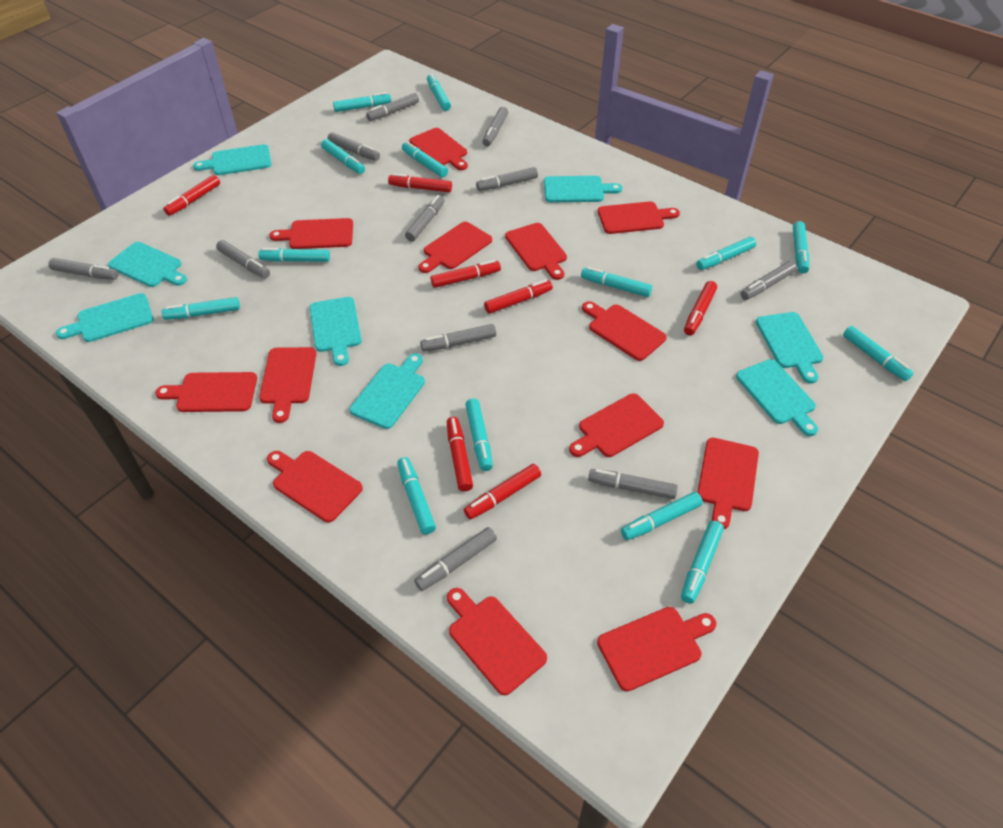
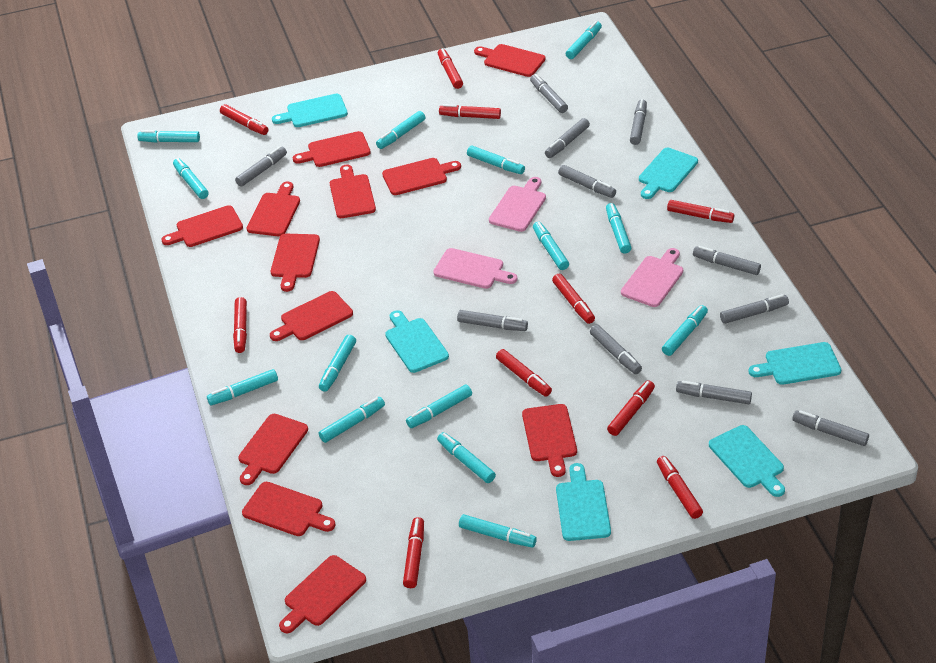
pink cutting board: 0 -> 3
red cutting board: 13 -> 12
red marker: 7 -> 10
turquoise cutting board: 8 -> 6

